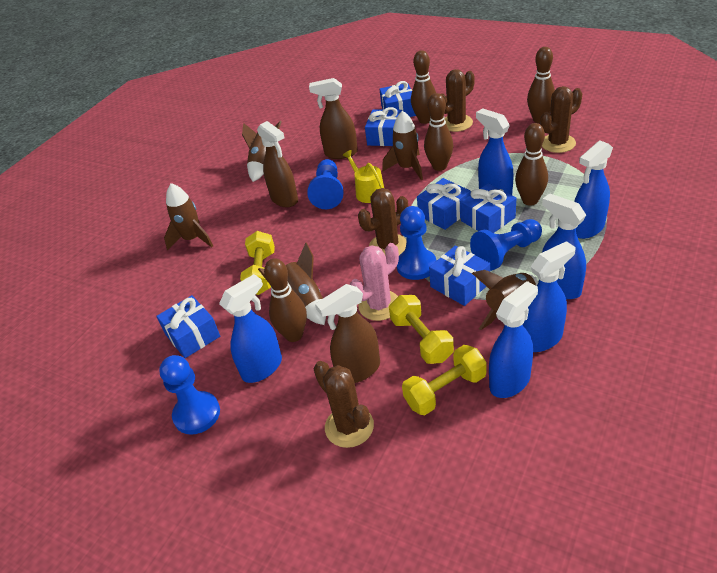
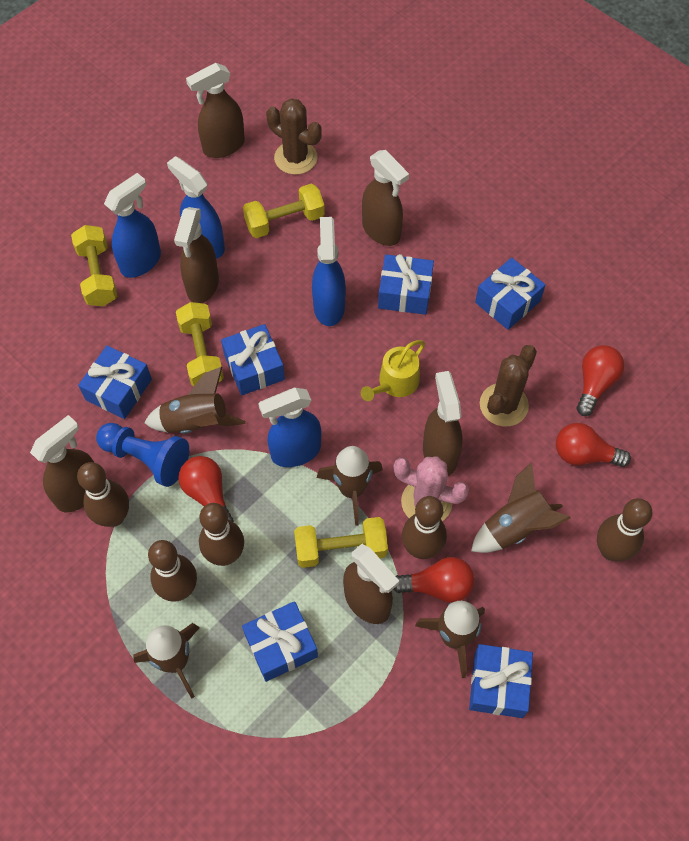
blue pawn: 4 -> 1
blue spray bottle: 6 -> 4
brown cactus: 4 -> 2
brown spray bottle: 3 -> 6
red light bulb: 0 -> 4
yellow dumbbell: 3 -> 4

